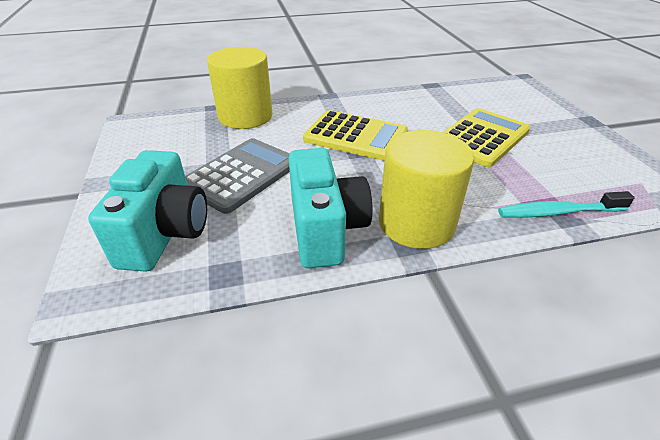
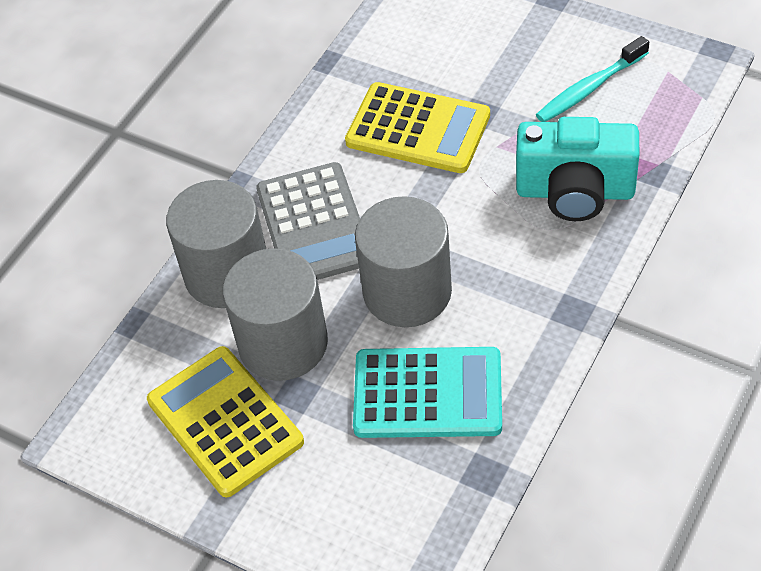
grey cylinder: 0 -> 3
turquoise calculator: 0 -> 1
turquoise camera: 2 -> 1
yellow cylinder: 2 -> 0

